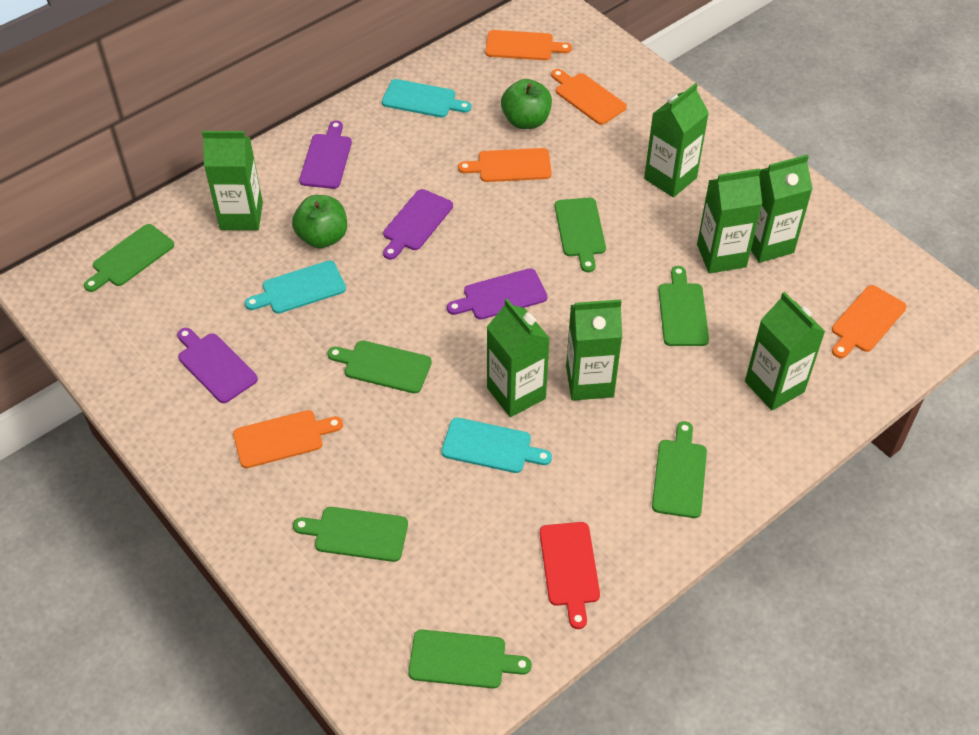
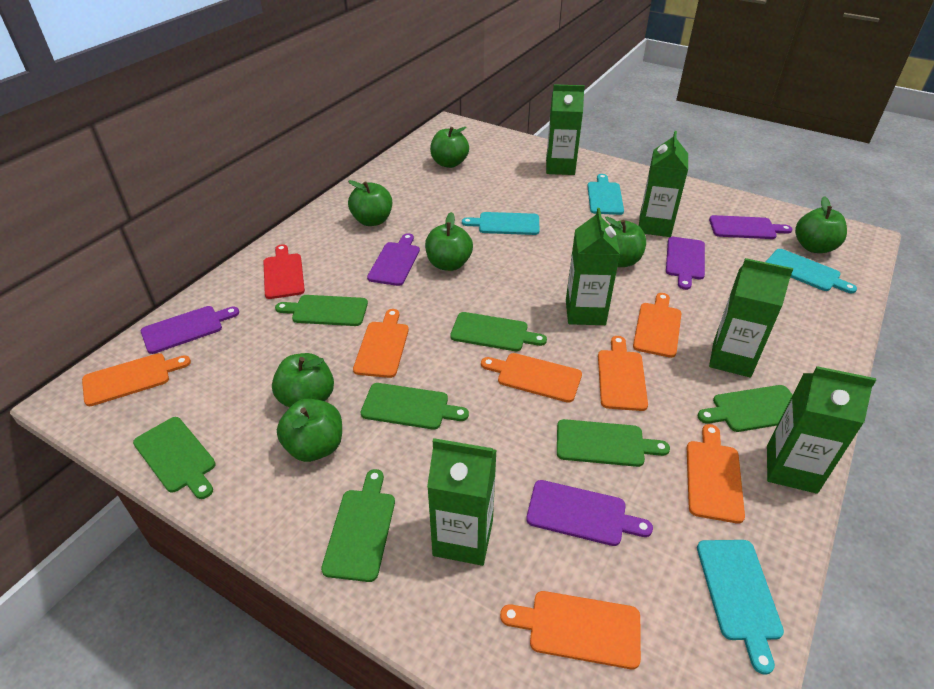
green apple: 2 -> 7
green carton: 7 -> 6
orange cutting board: 5 -> 7
purple cutting board: 4 -> 5
turquoise cutting board: 3 -> 4

